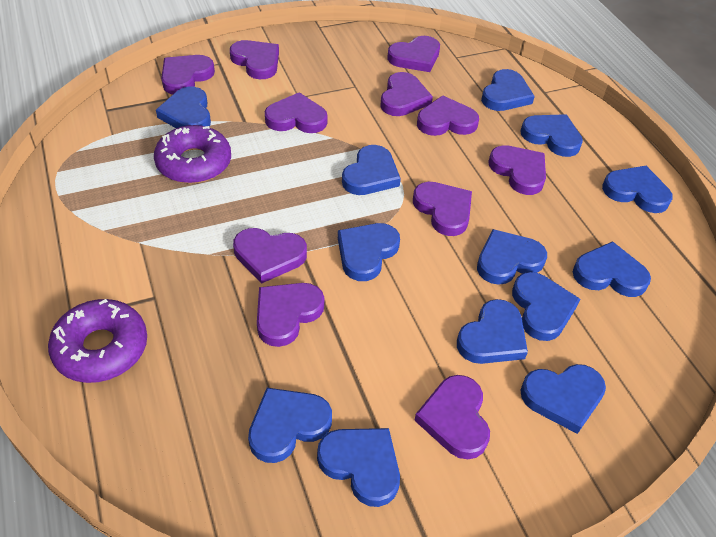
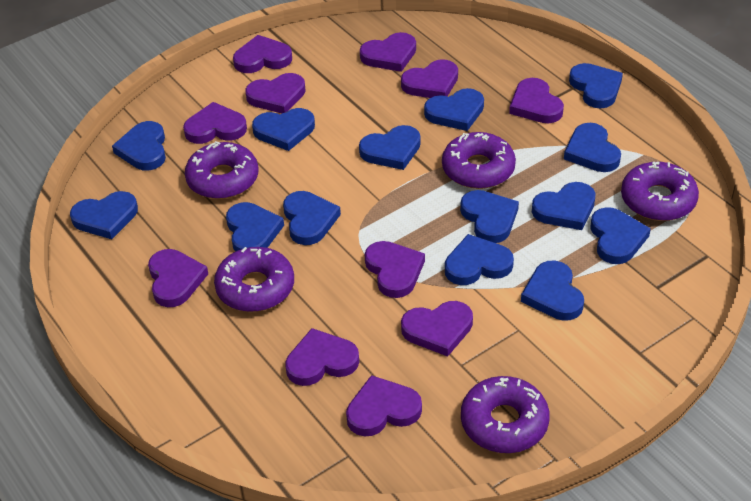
blue heart: 13 -> 14
purple donut: 2 -> 5

